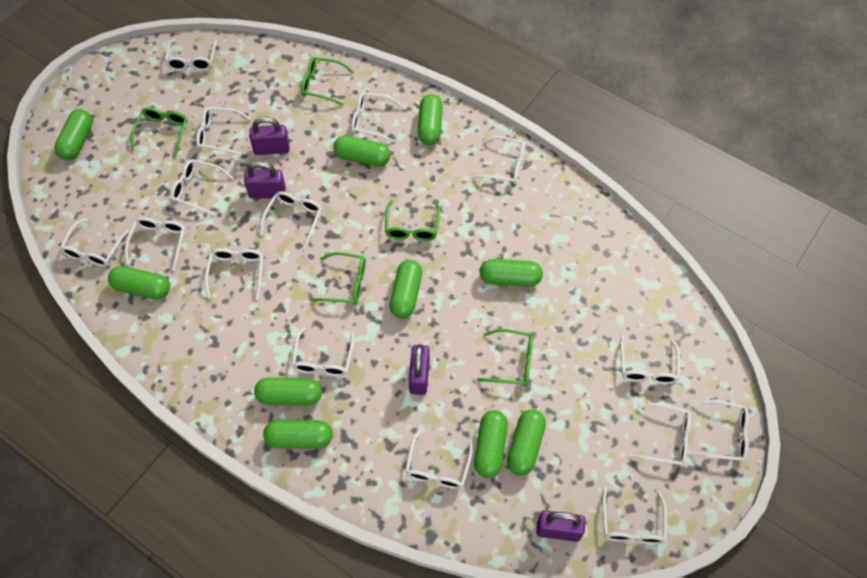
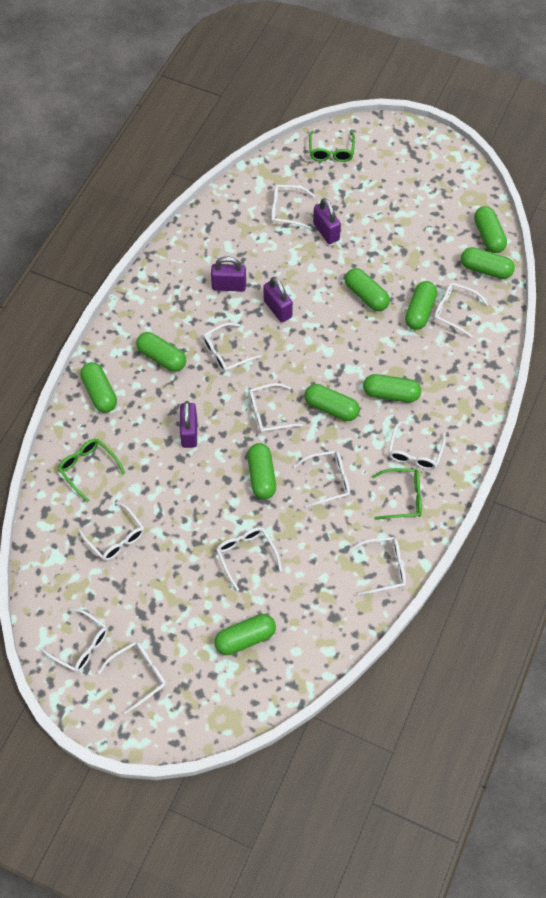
green glasses: 5 -> 3
white glasses: 15 -> 11

